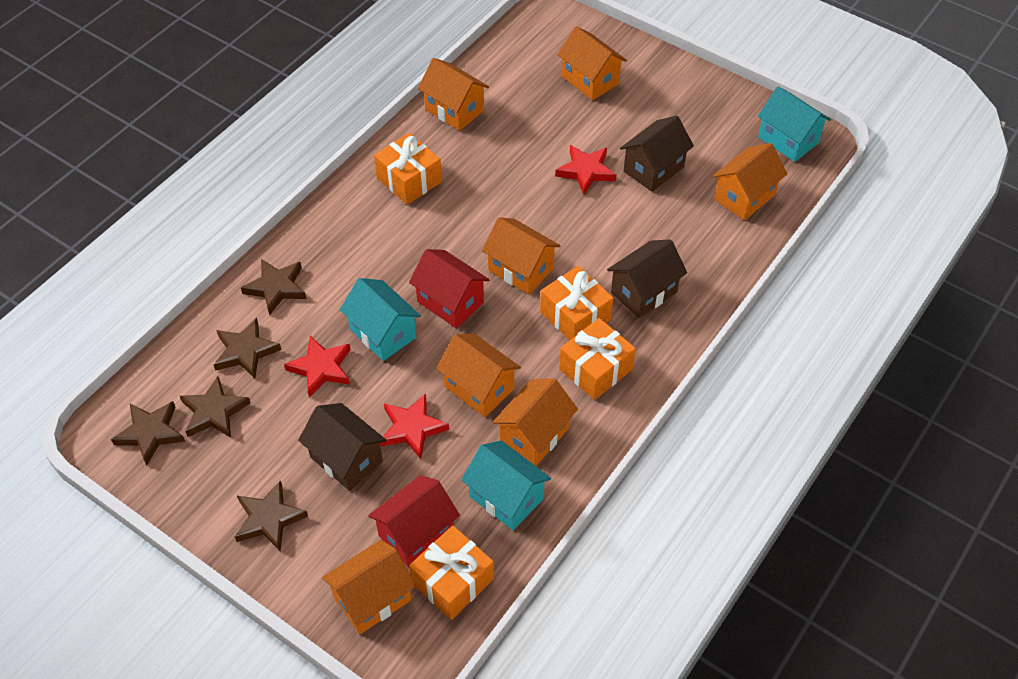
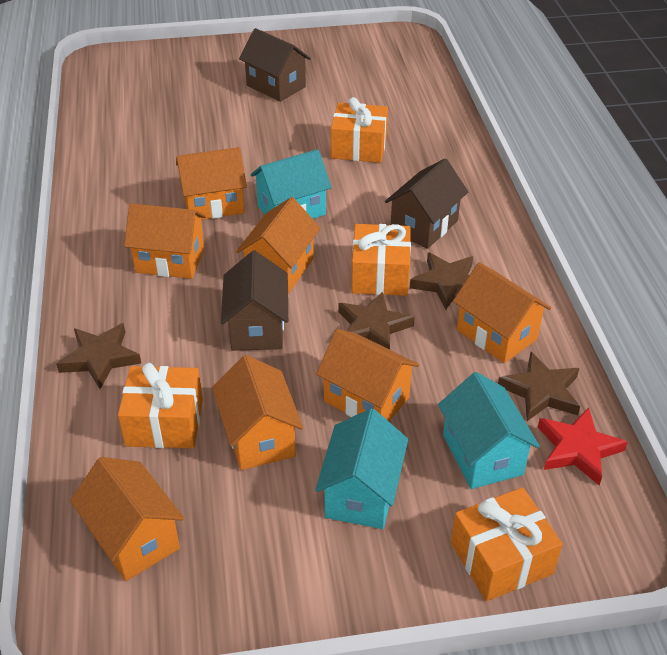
brown star: 5 -> 4
red house: 2 -> 0
red star: 3 -> 1

